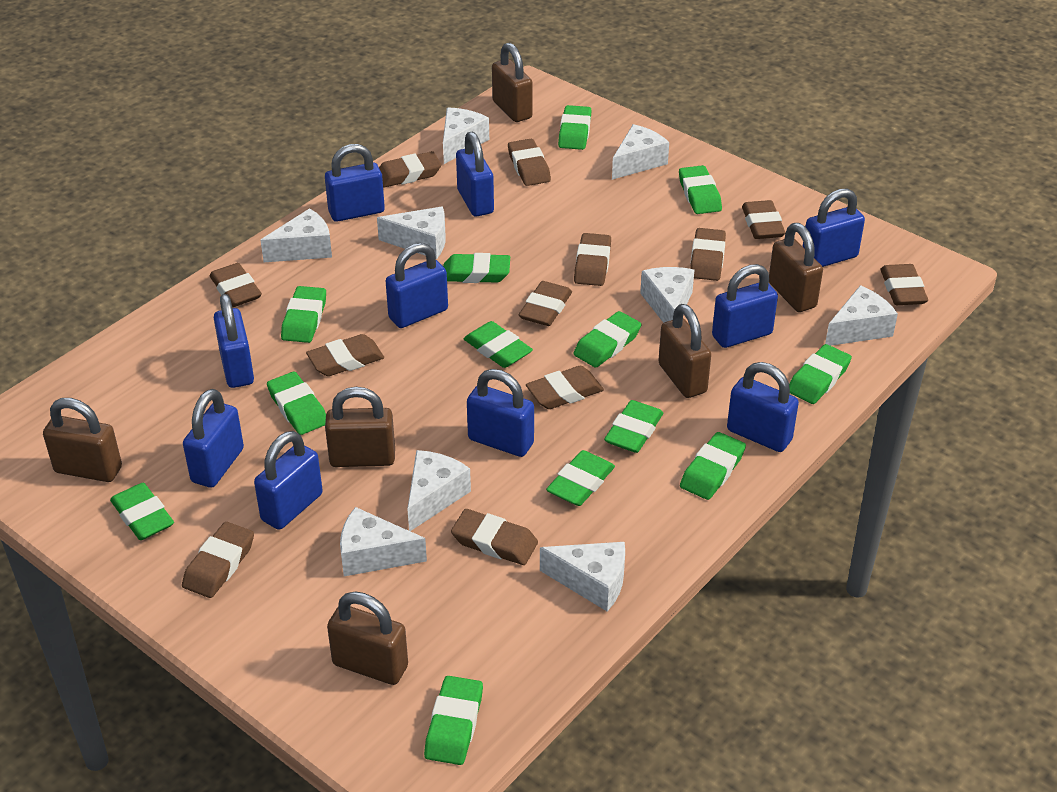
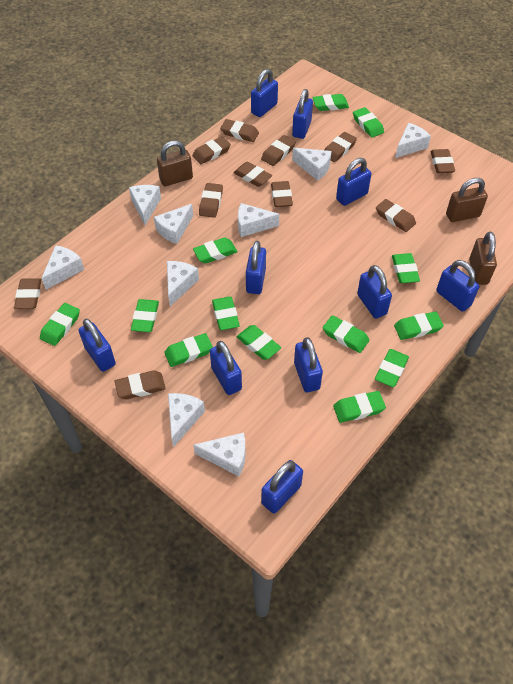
brown eraser: 12 -> 11
brown padlock: 6 -> 3

